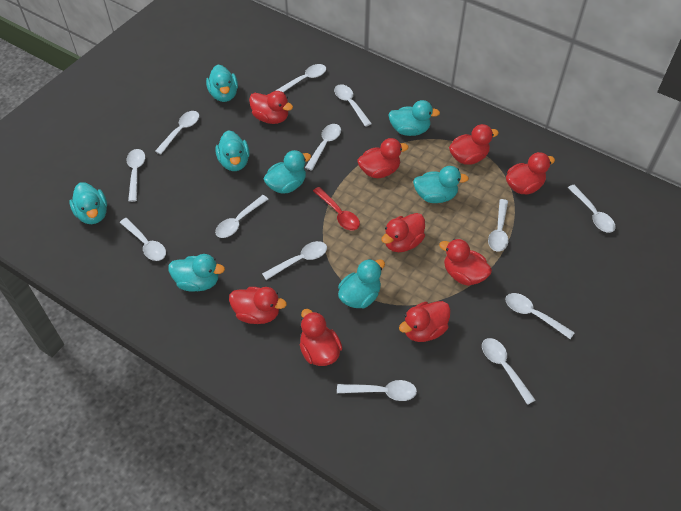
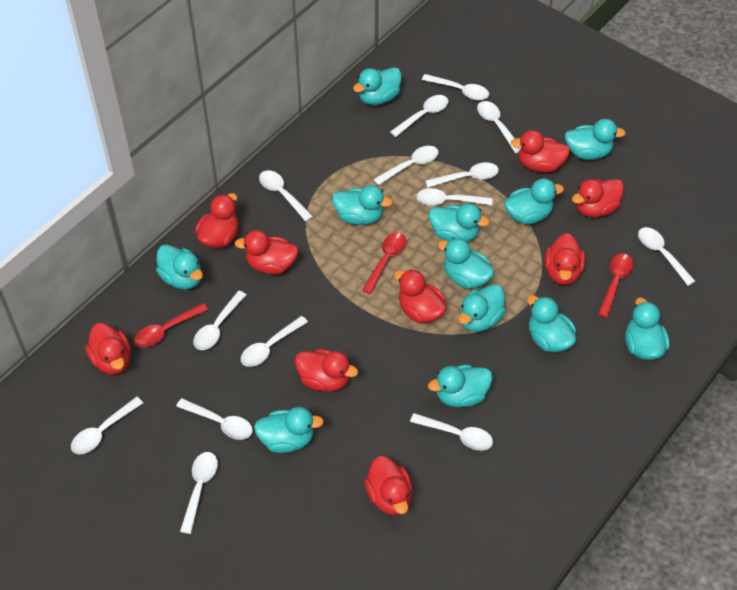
red spoon: 1 -> 3
turquoise duck: 8 -> 12
white spoon: 13 -> 14

